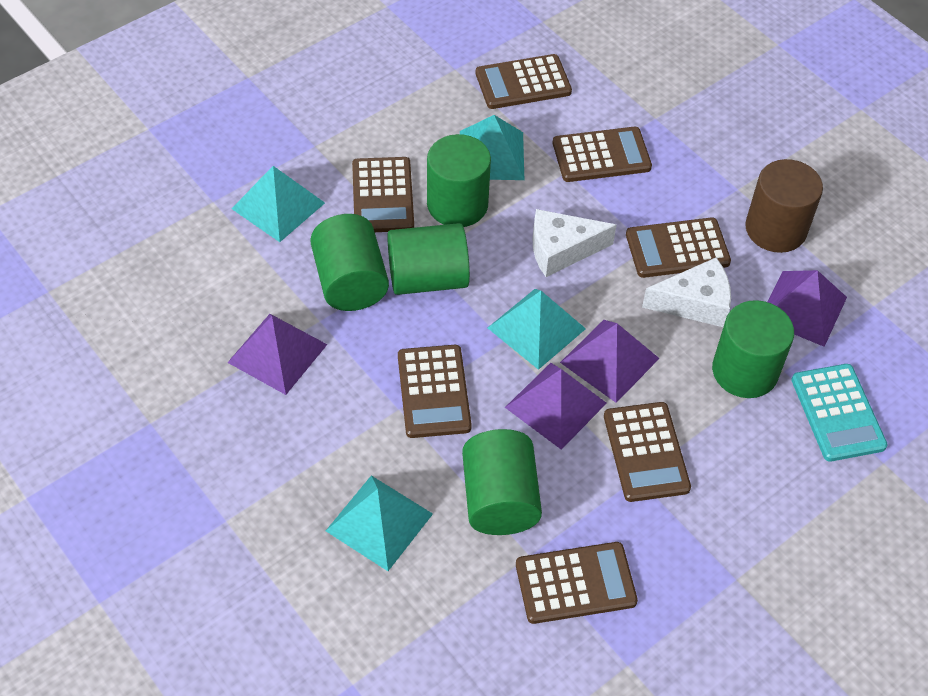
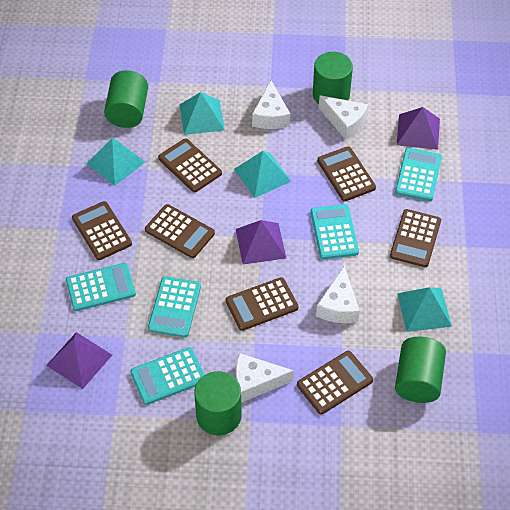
brown cylinder: 1 -> 0
green cylinder: 5 -> 4
purple pyramid: 4 -> 3
turquoise calculator: 1 -> 5
white cheese: 2 -> 4

